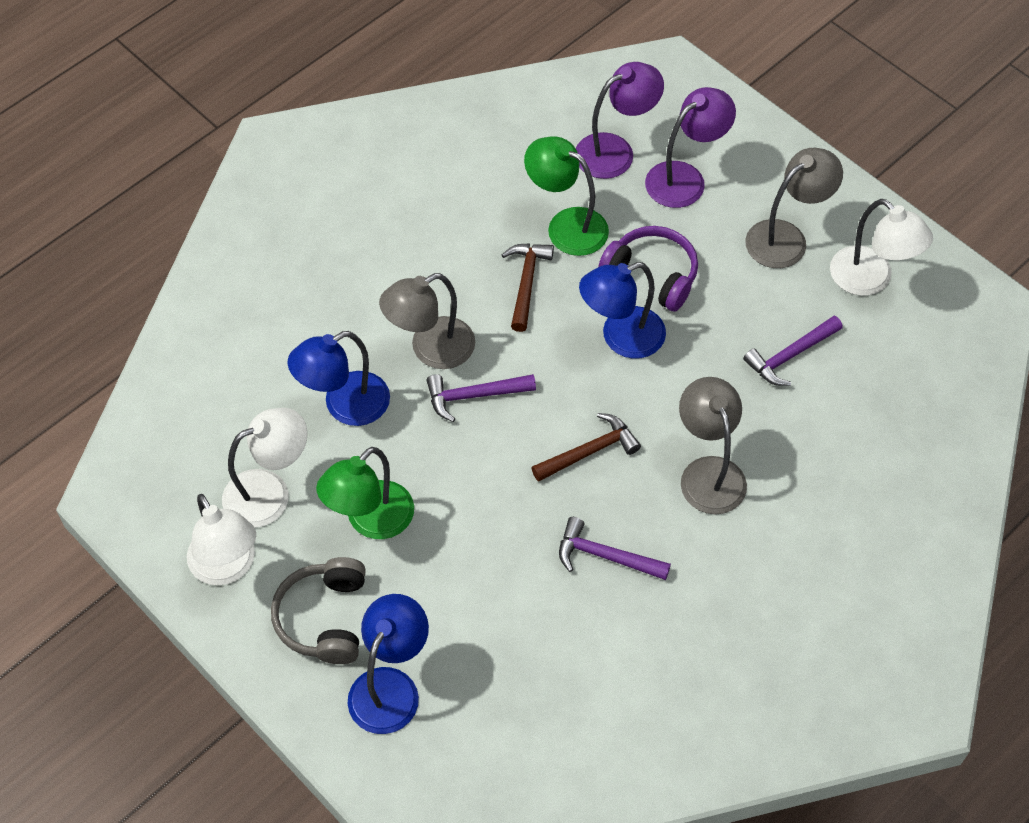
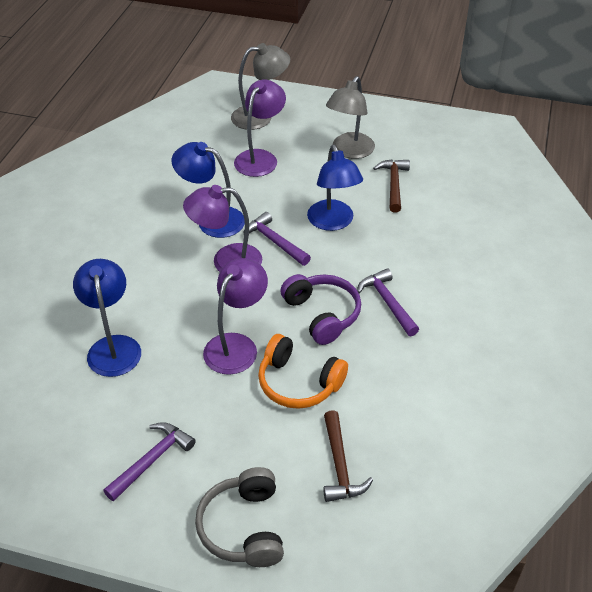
green lamp: 2 -> 0
grey lamp: 3 -> 2
orange headphones: 0 -> 1
purple lamp: 2 -> 3
white lamp: 3 -> 0

